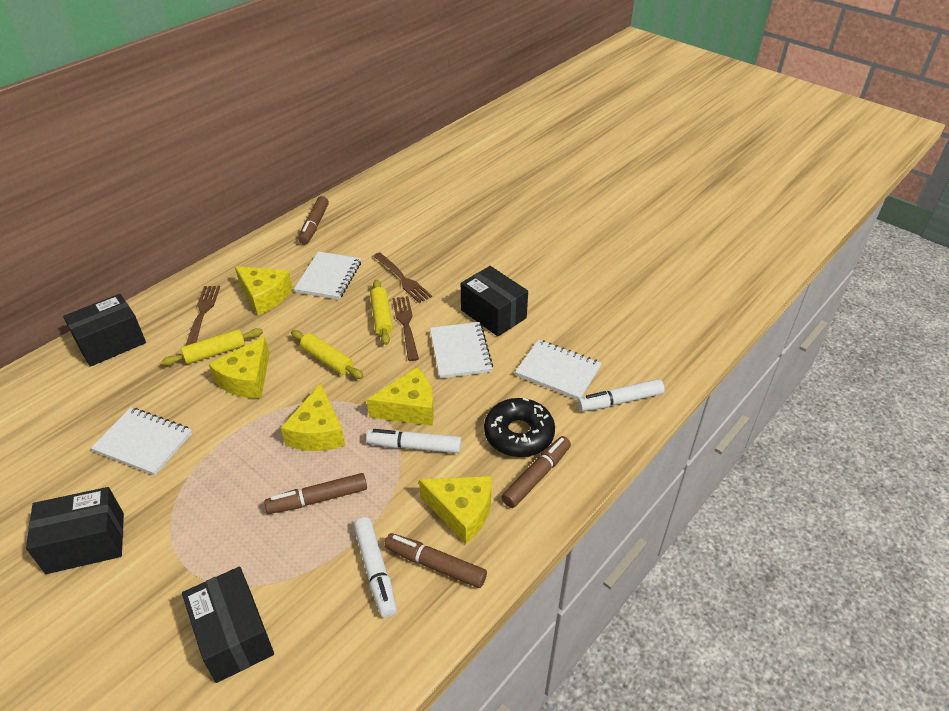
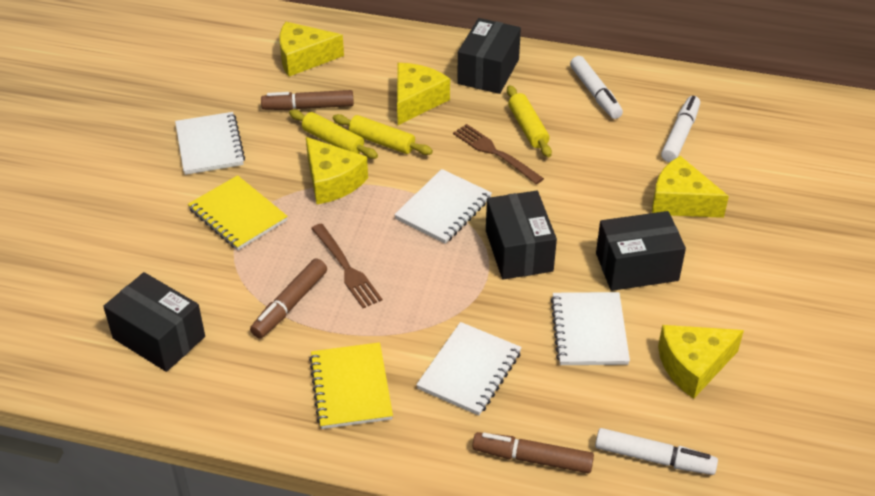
black donut: 1 -> 0
brown fork: 3 -> 2
brown marker: 4 -> 3
yellow notebook: 0 -> 2

